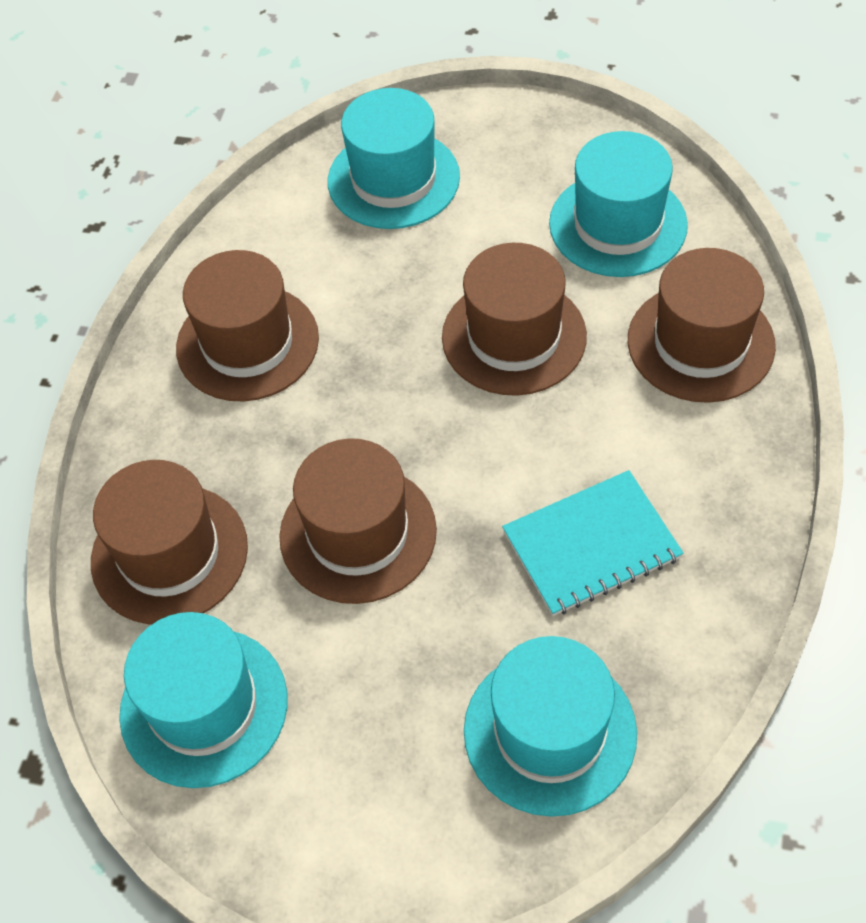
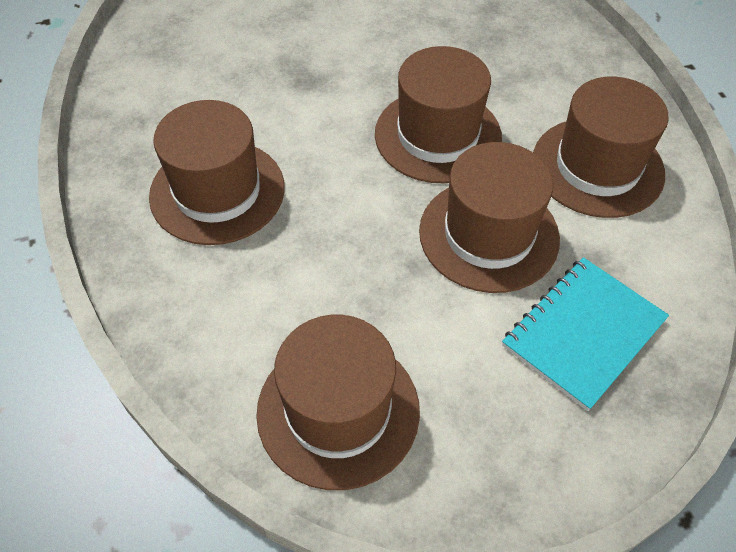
turquoise hat: 4 -> 0

